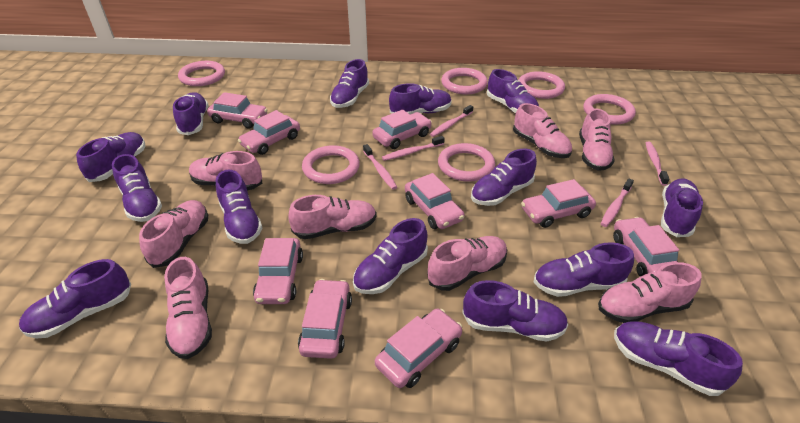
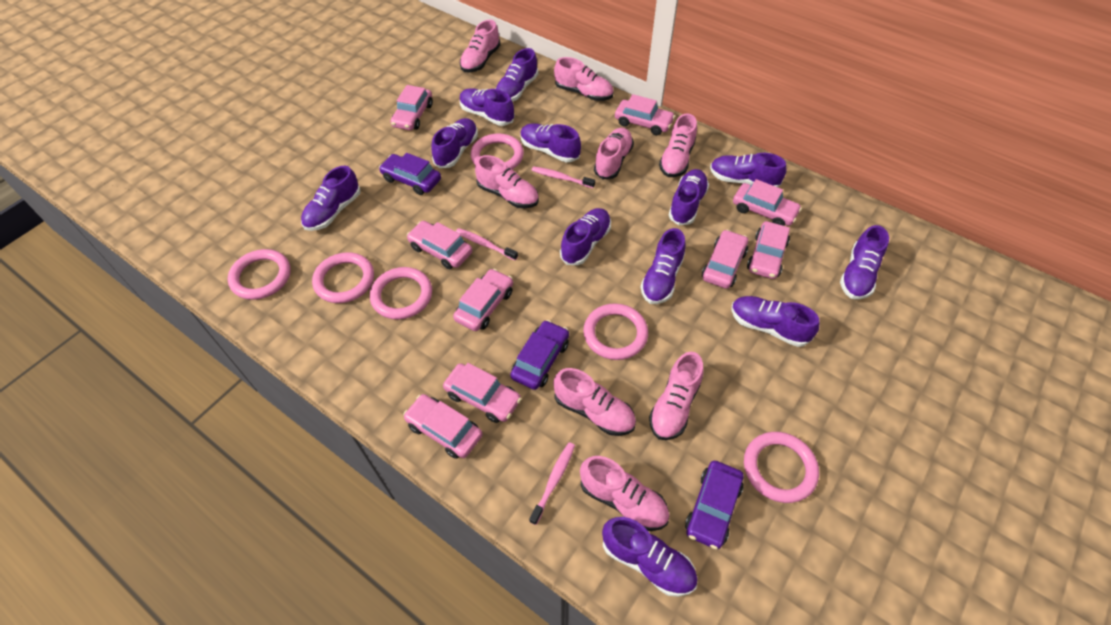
pink toothbrush: 5 -> 3
purple car: 0 -> 3
purple shoe: 14 -> 12

